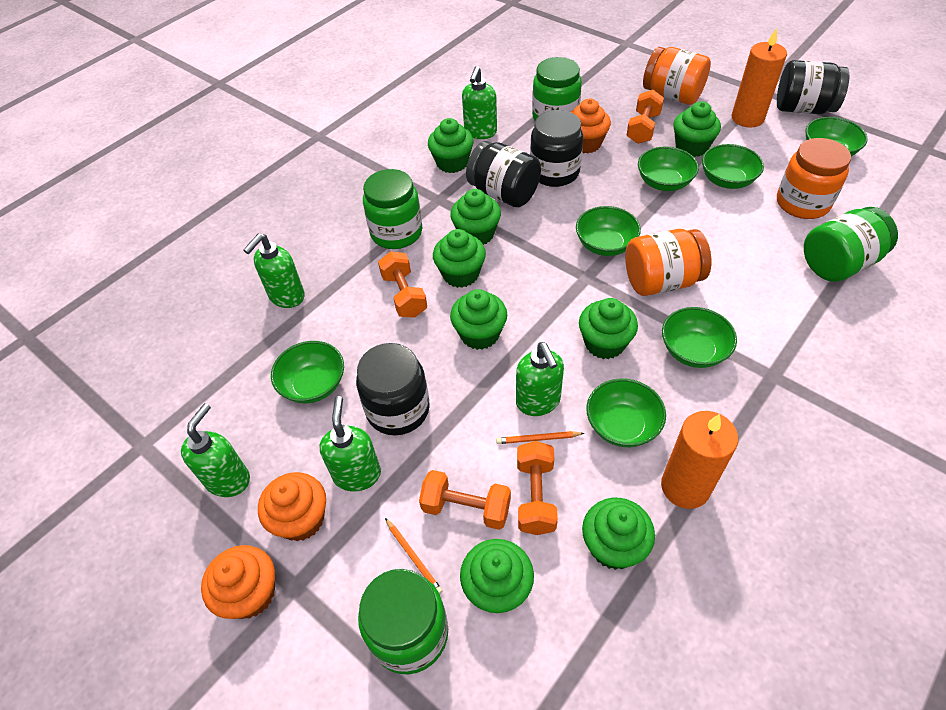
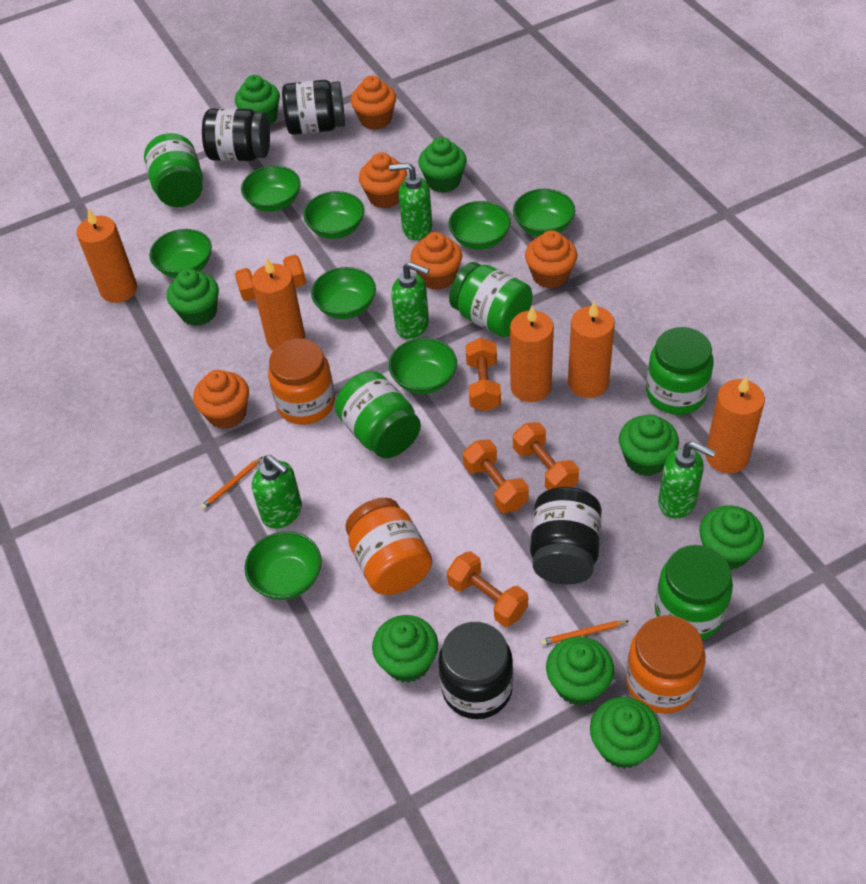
green bowl: 7 -> 8
green jar: 4 -> 5
green soap dispenser: 5 -> 4
orange candle: 2 -> 5
orange cupcake: 3 -> 5
orange dumbbell: 4 -> 5

